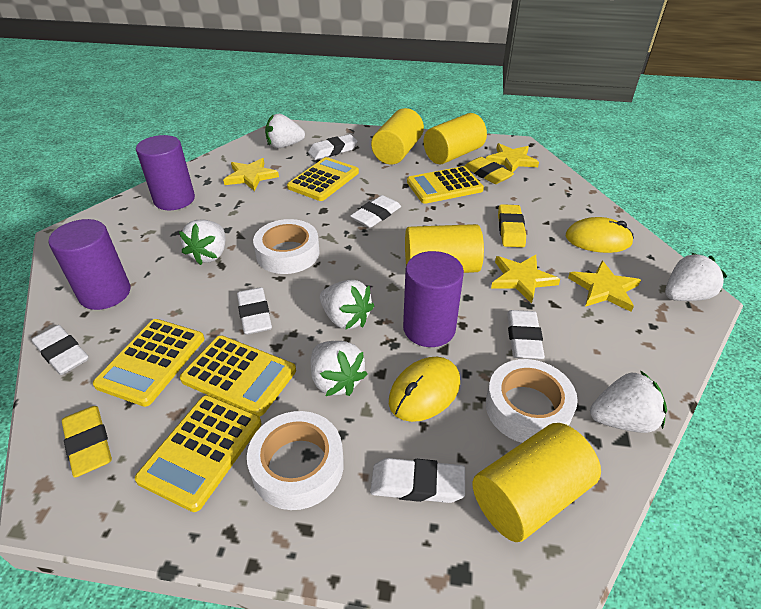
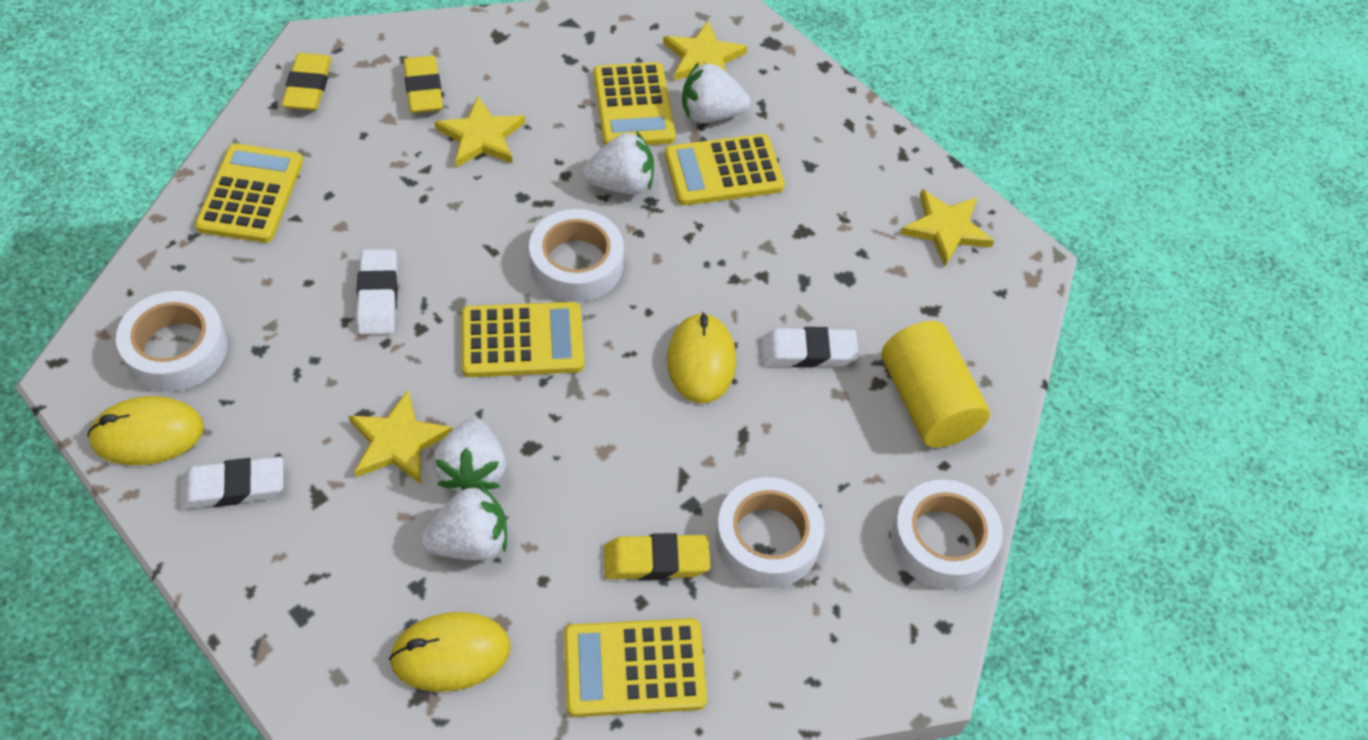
purple cylinder: 3 -> 0
white eraser: 6 -> 3
white strawberry: 6 -> 4
white tape: 3 -> 4
yellow cylinder: 4 -> 1
yellow mouse: 2 -> 3

